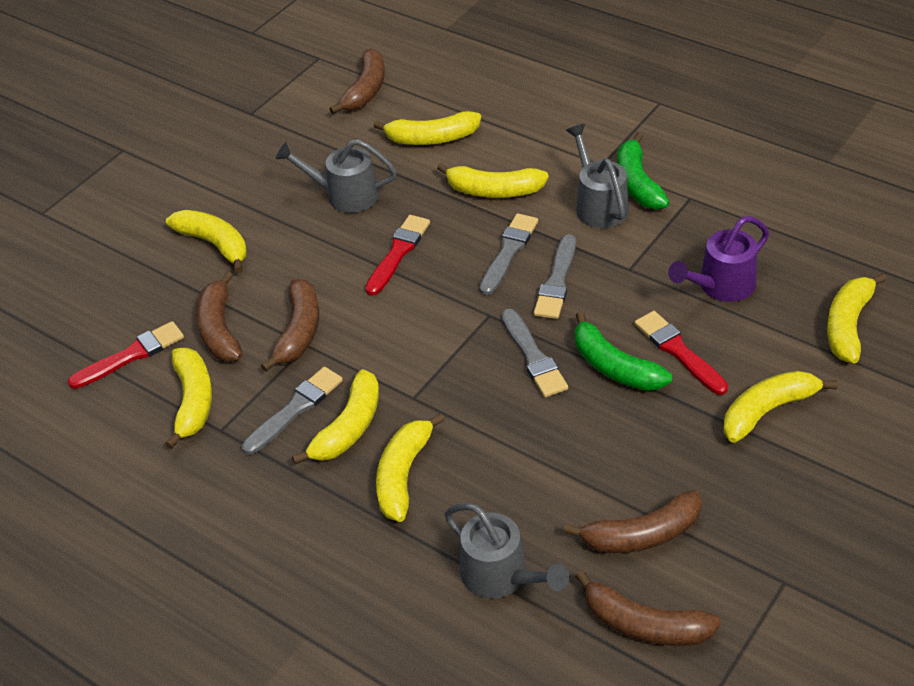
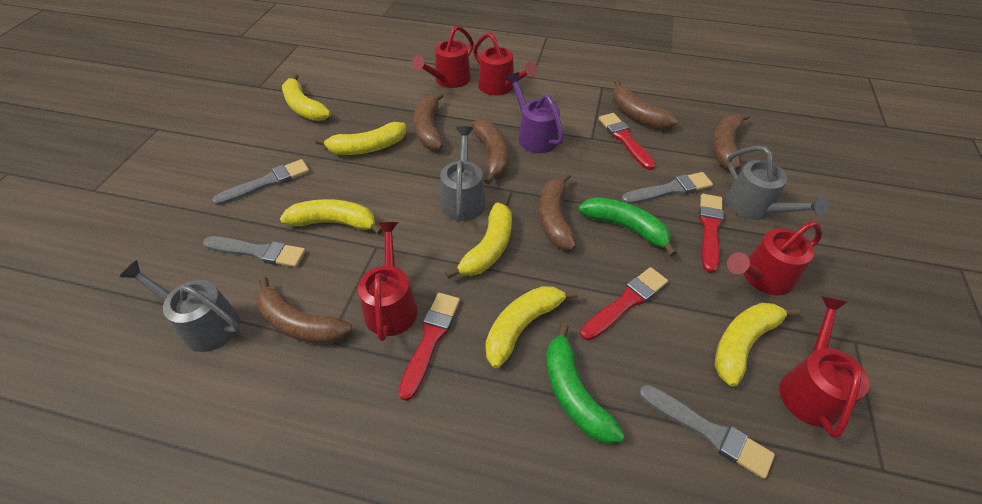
brown banana: 5 -> 6
red brush: 3 -> 4
red watering can: 0 -> 5
yellow banana: 8 -> 6

